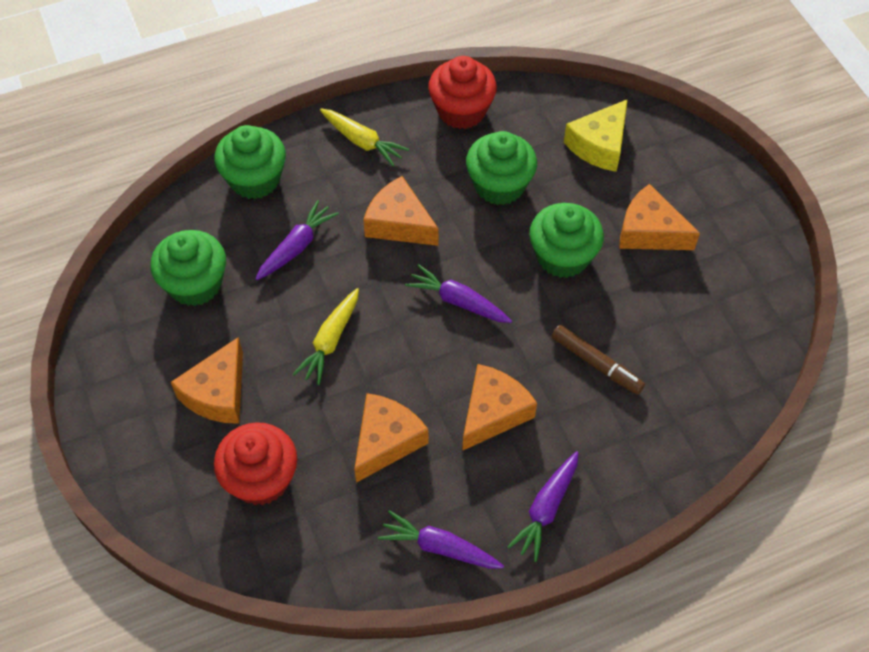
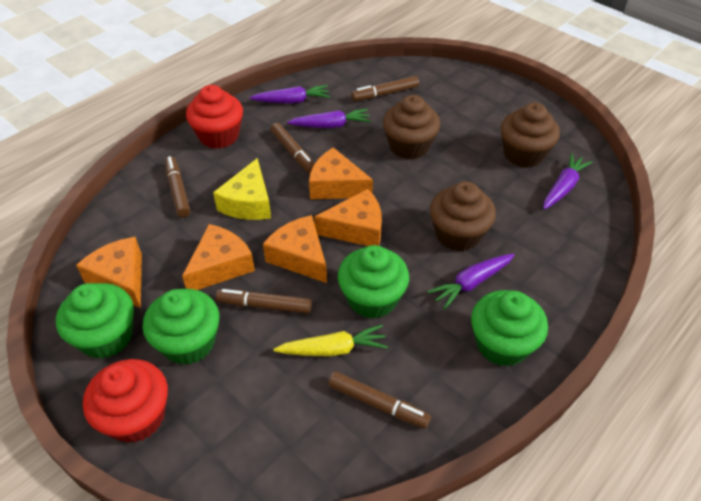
brown cupcake: 0 -> 3
brown marker: 1 -> 5
yellow carrot: 2 -> 1

